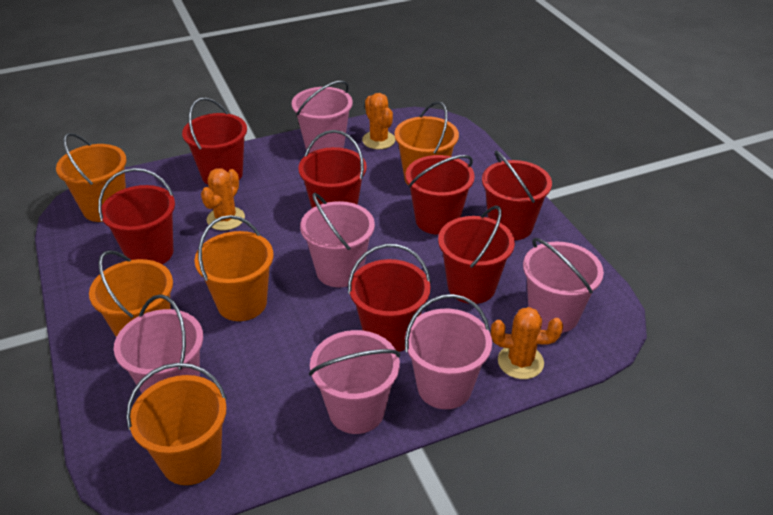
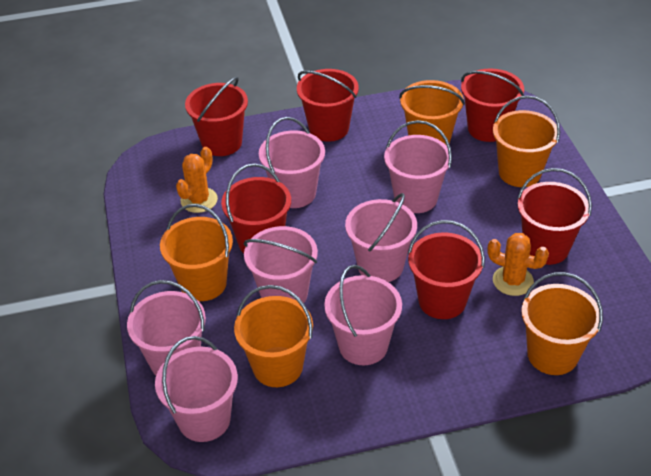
orange cactus: 3 -> 2
pink bucket: 6 -> 7
red bucket: 7 -> 6

